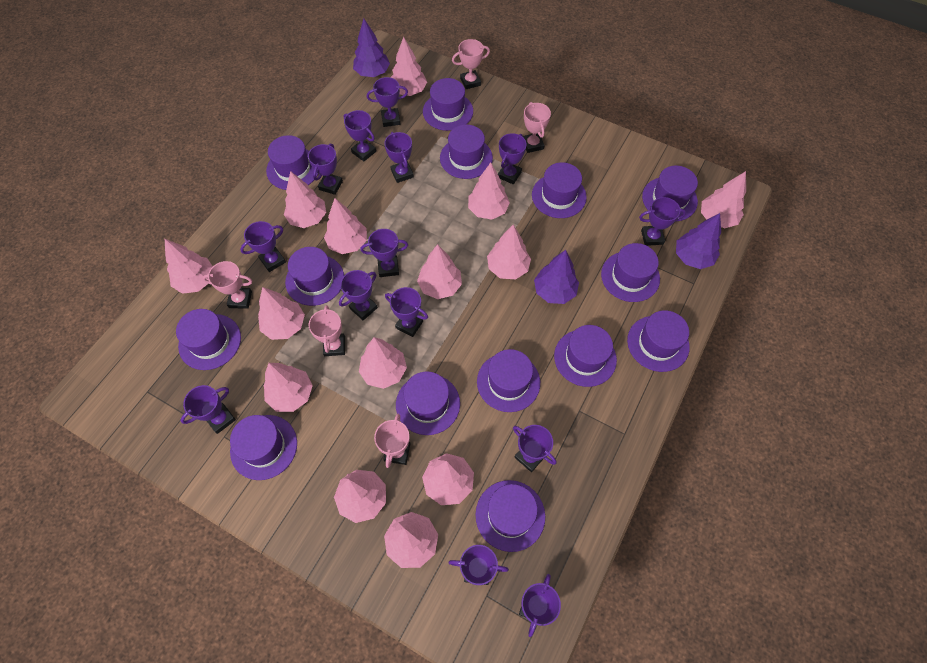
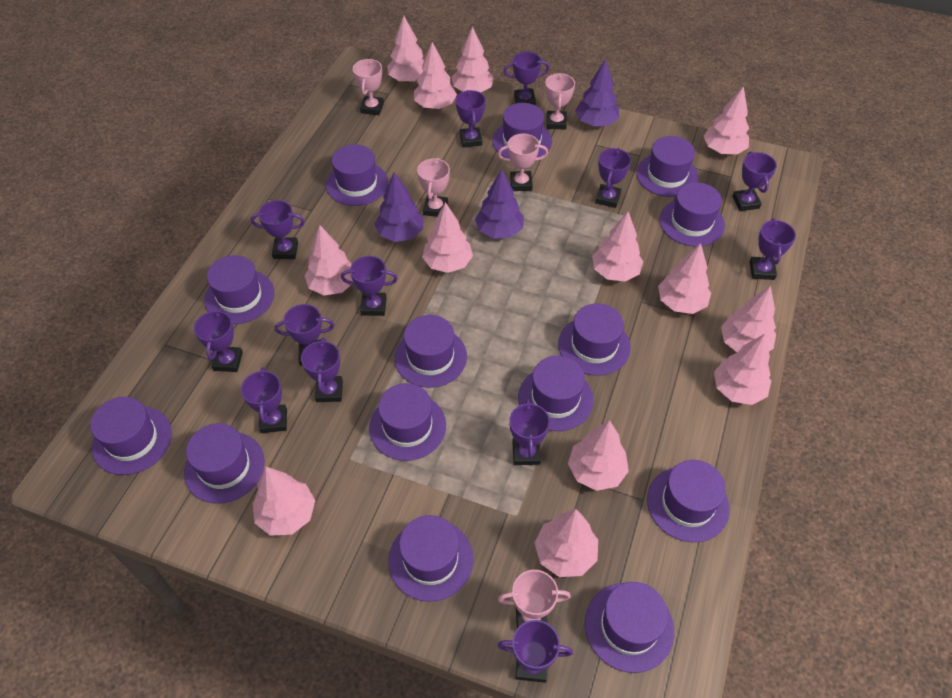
pink tree: 14 -> 13
purple trophy: 14 -> 13

